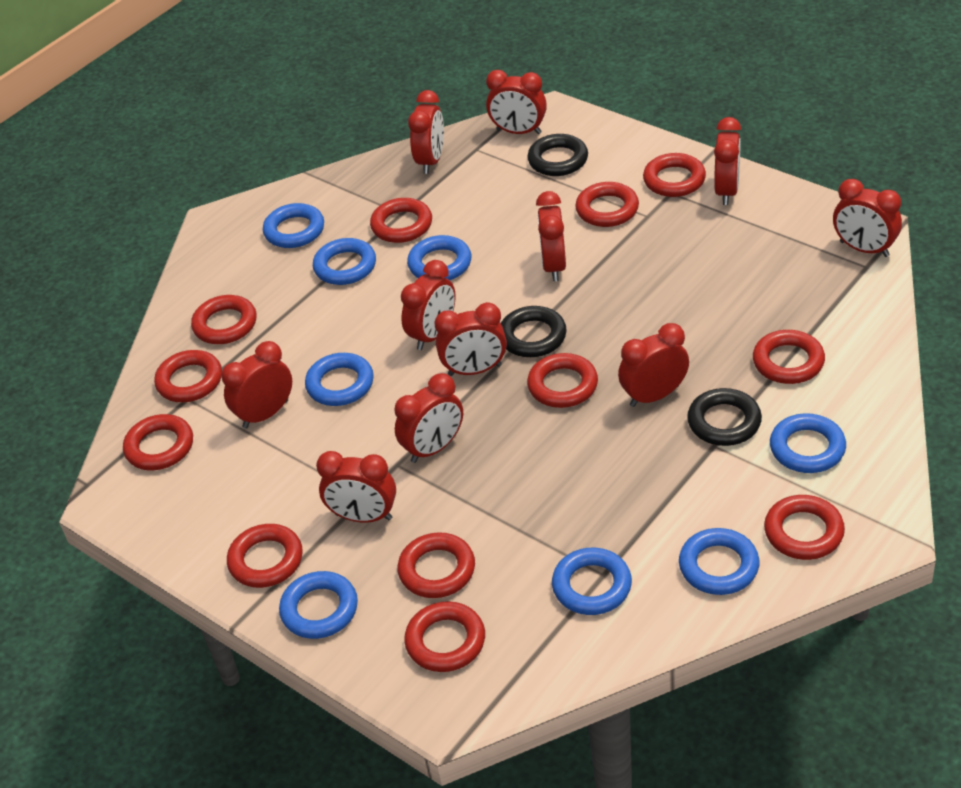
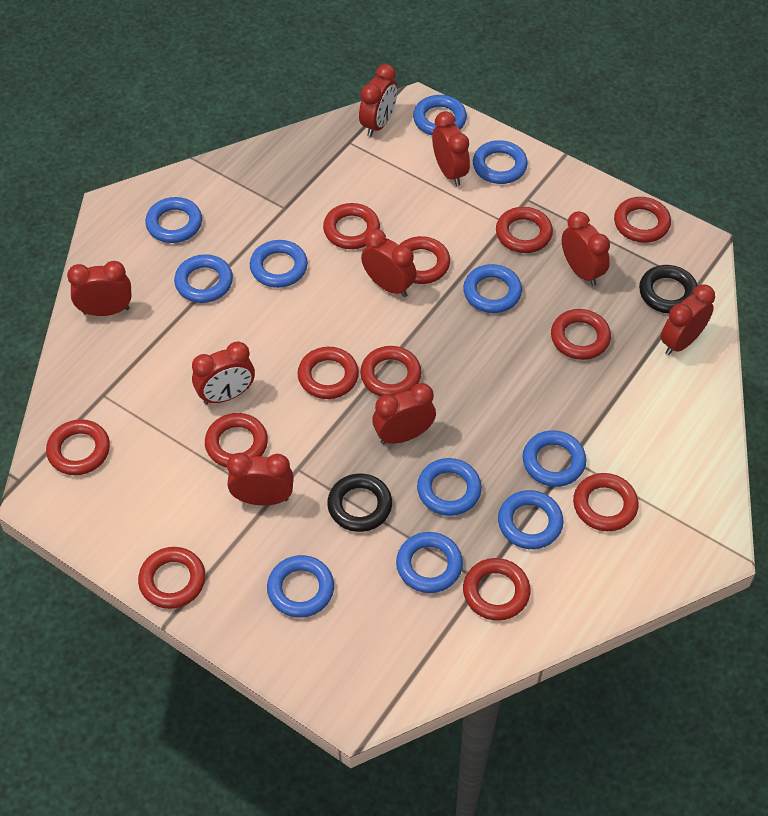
black ring: 3 -> 2
blue ring: 8 -> 11
red clock: 11 -> 9

